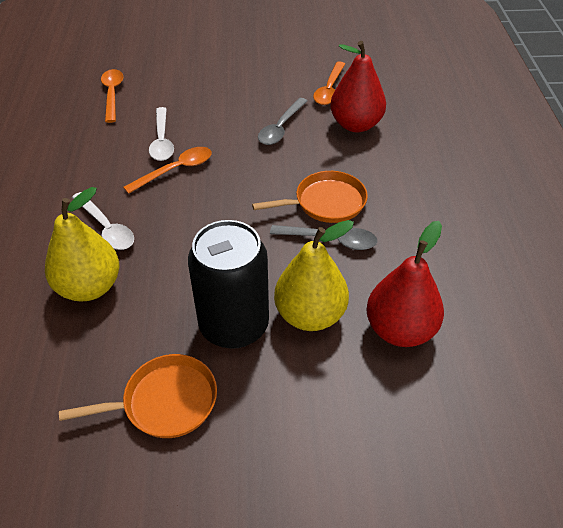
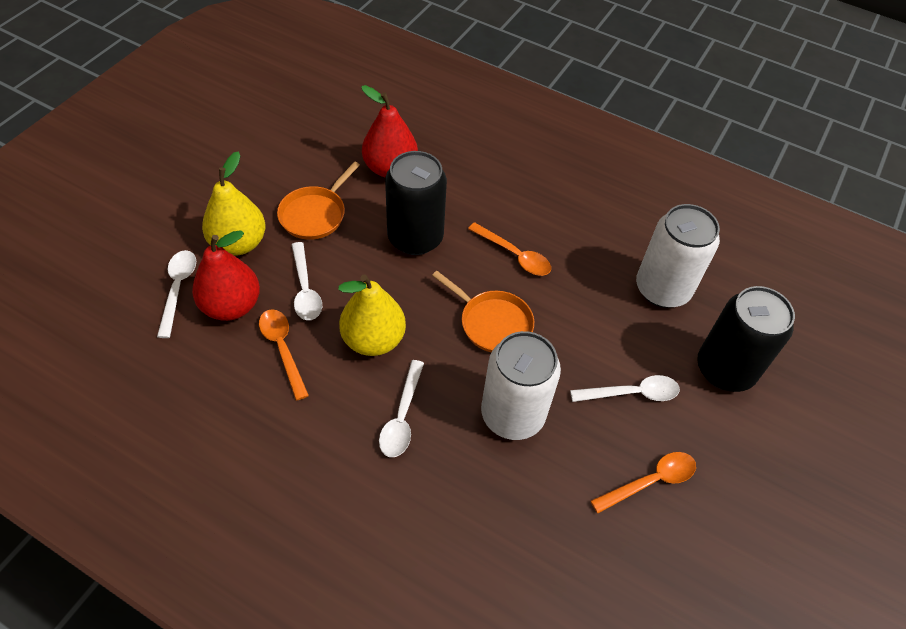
black can: 1 -> 2
grey spoon: 2 -> 0
white can: 0 -> 2
white spoon: 2 -> 4

